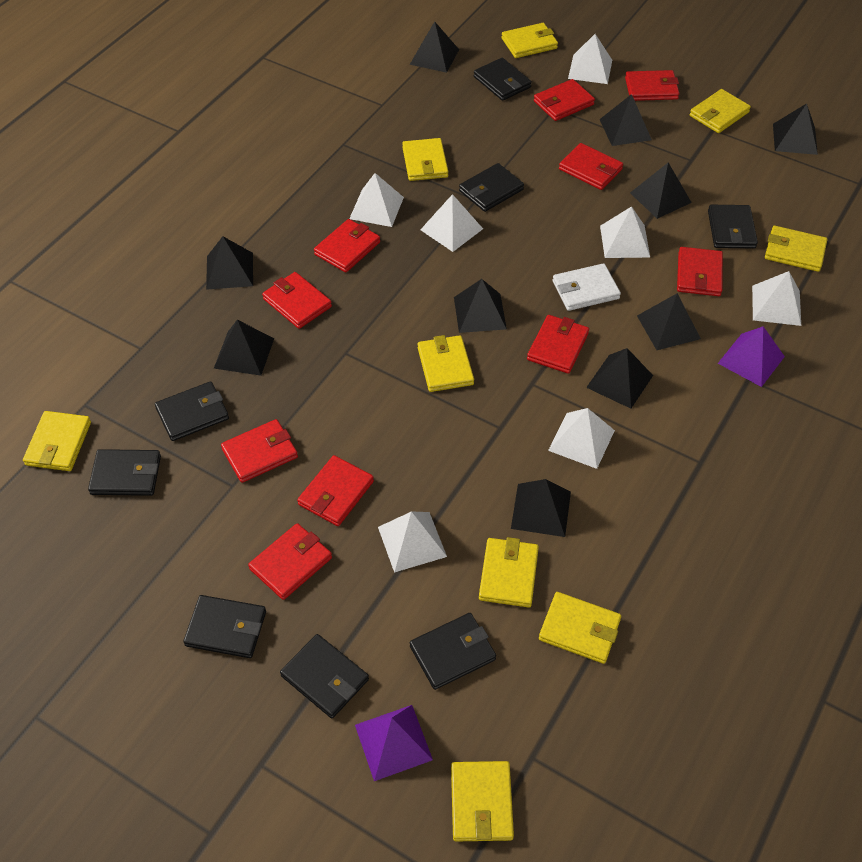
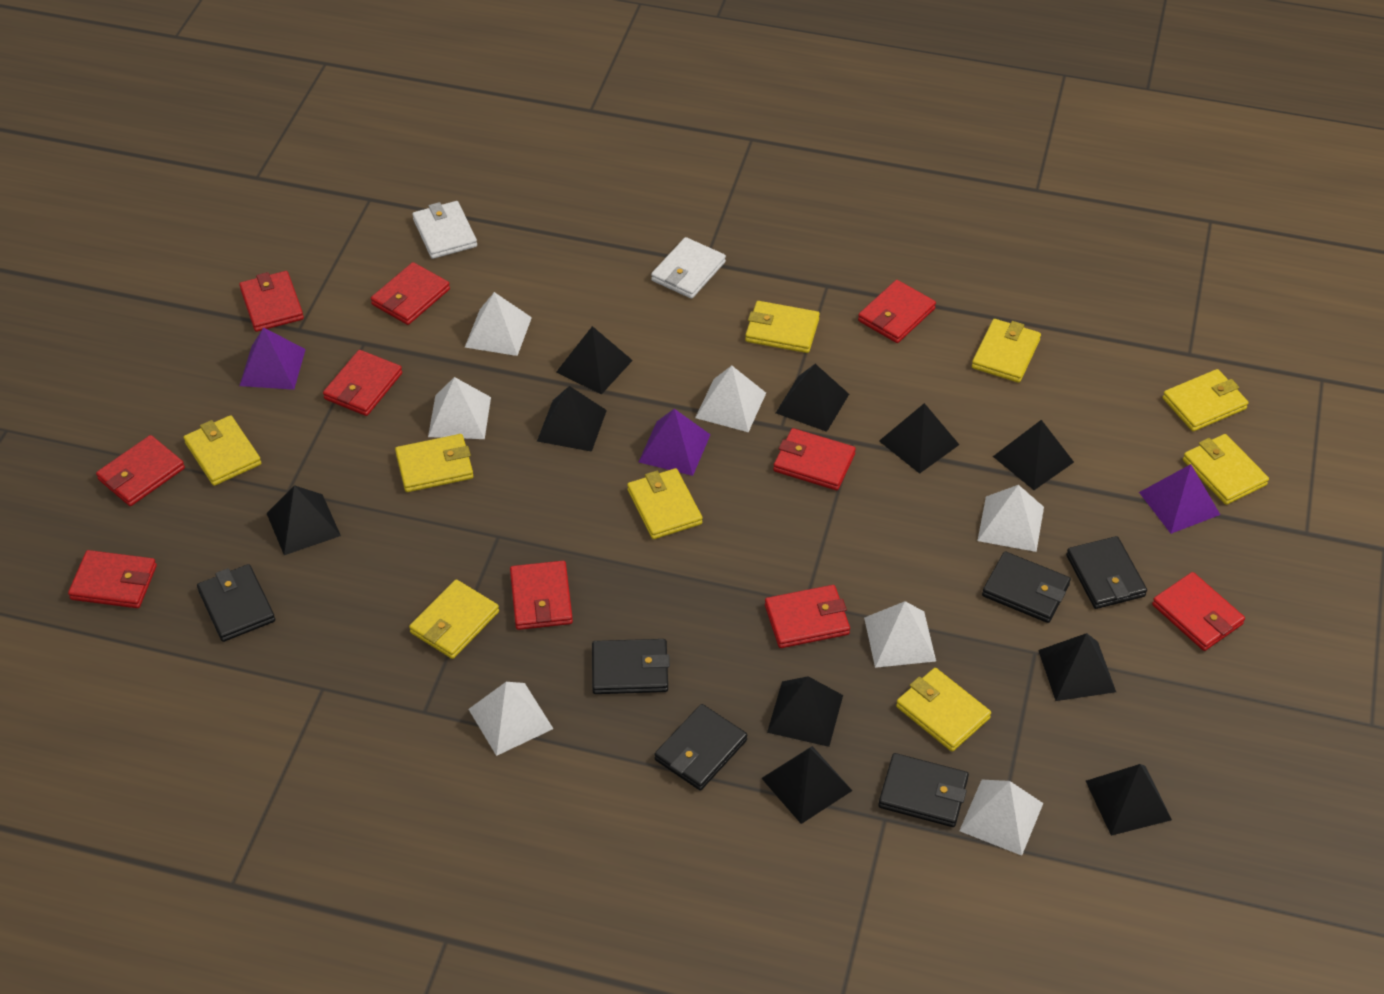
black wallet: 8 -> 6
purple pyramid: 2 -> 3
white wallet: 1 -> 2

